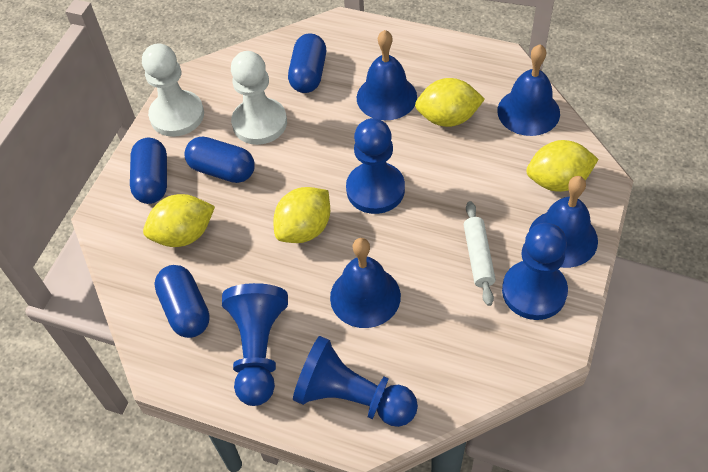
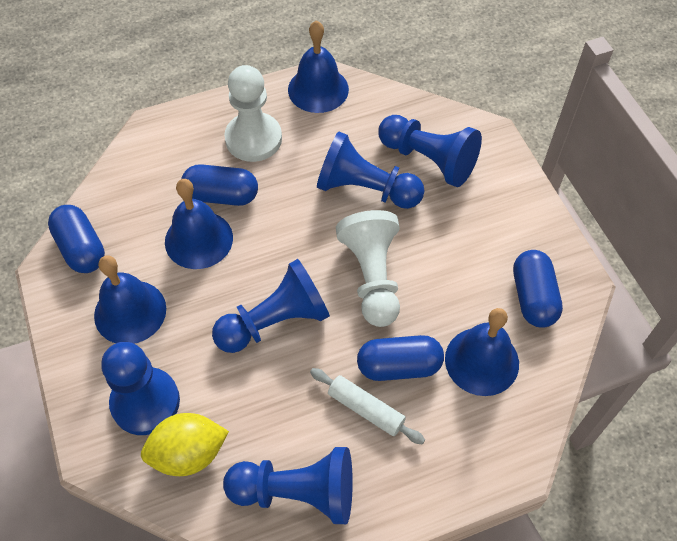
blue pawn: 4 -> 5
yellow lemon: 4 -> 1

